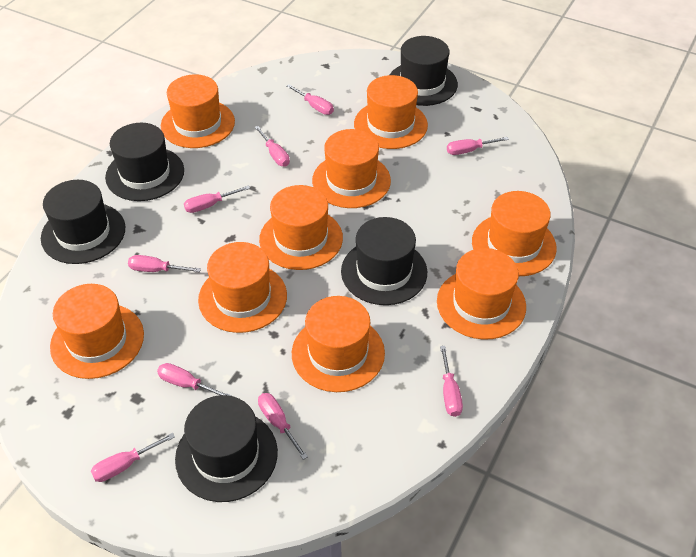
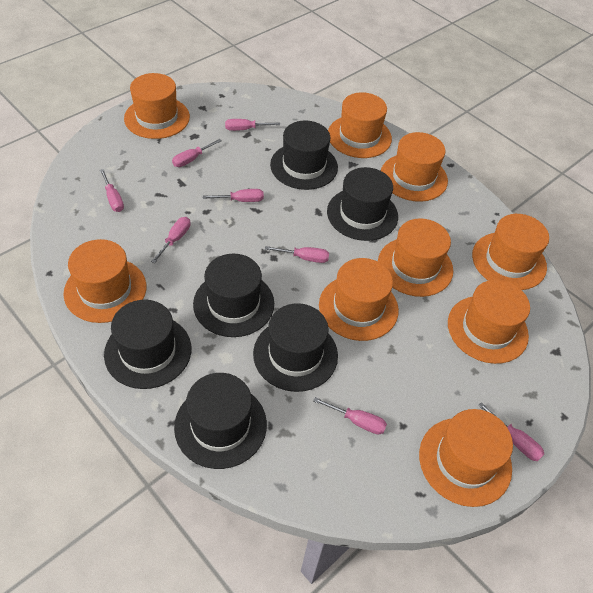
black hat: 5 -> 6
pink screwdriver: 9 -> 8

